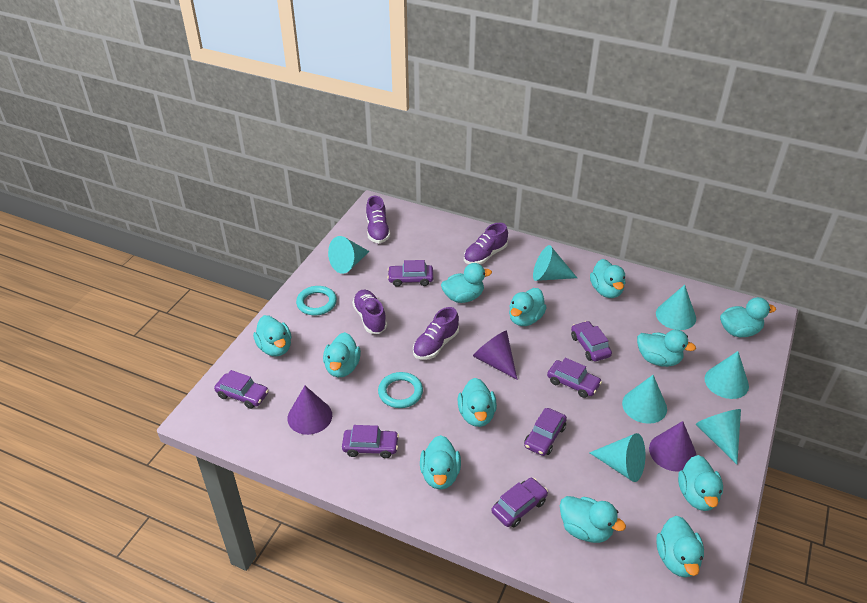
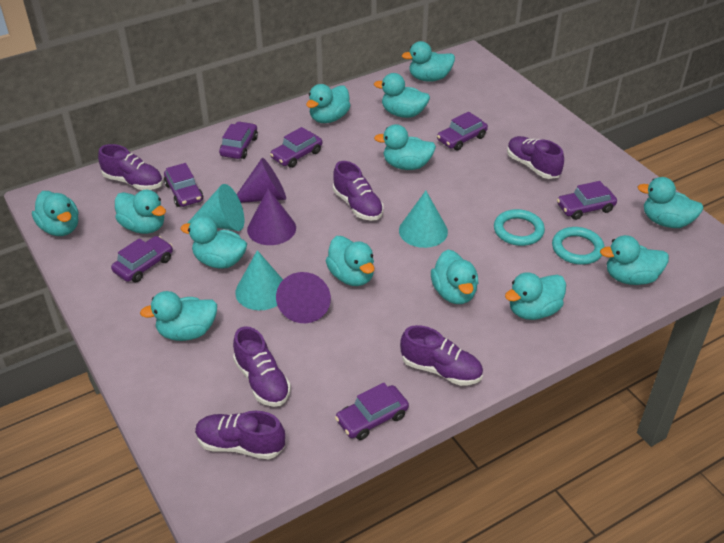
purple shoe: 4 -> 6
turquoise cone: 7 -> 3
turquoise duck: 12 -> 13

